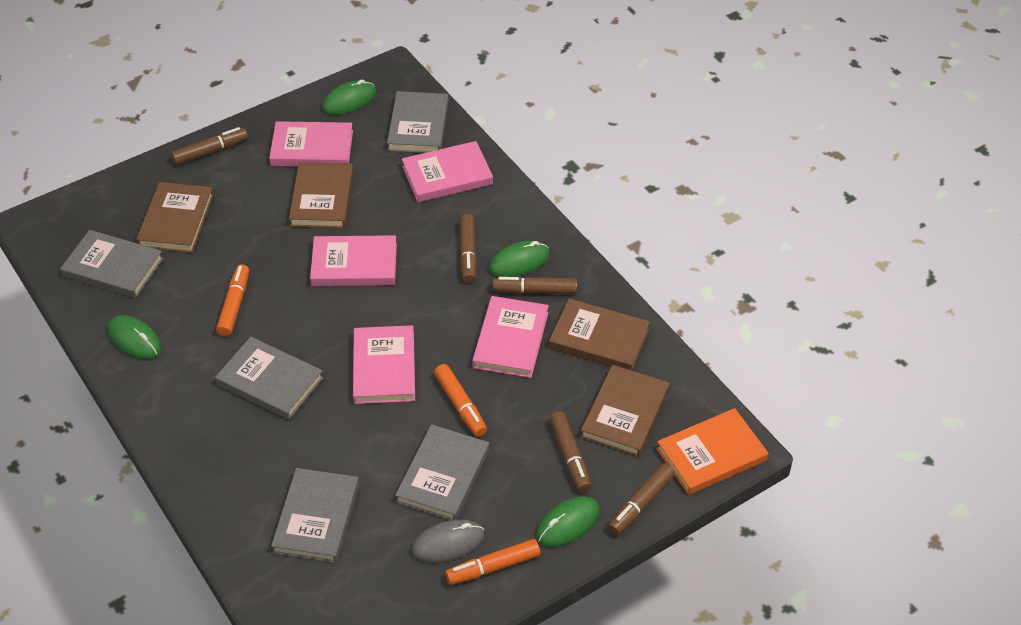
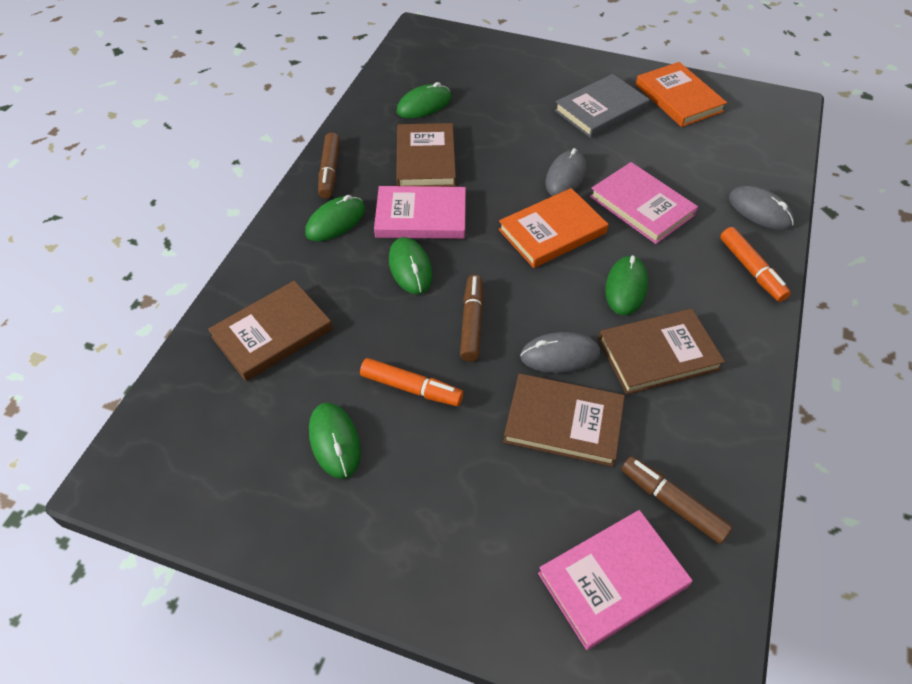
brown marker: 5 -> 3
green mouse: 4 -> 5
grey book: 5 -> 1
grey mouse: 1 -> 3
orange book: 1 -> 2
orange marker: 3 -> 2
pink book: 5 -> 3

